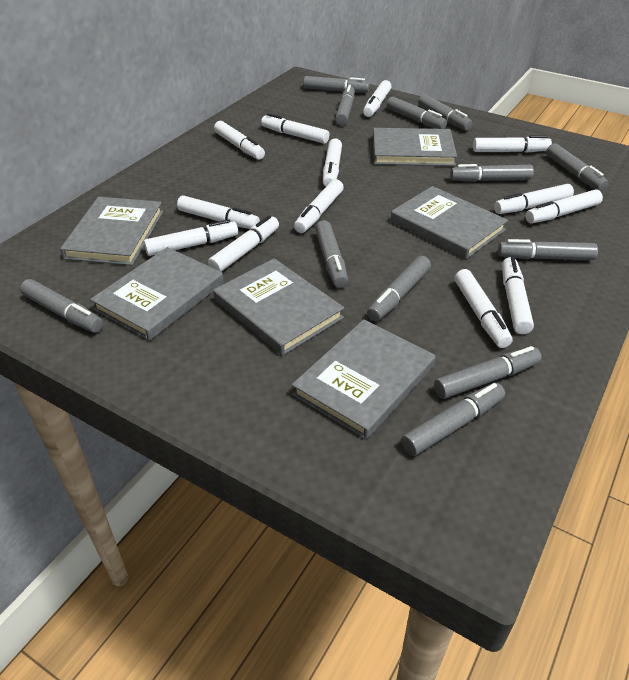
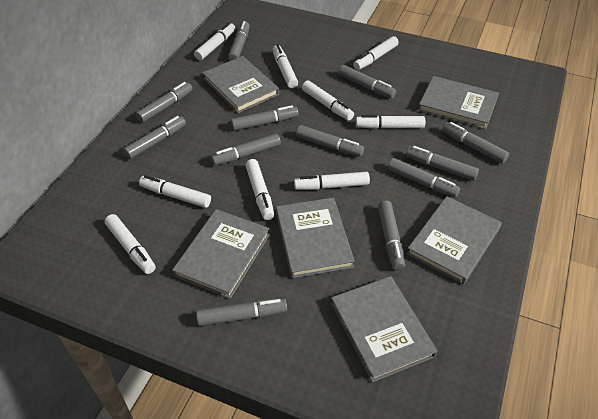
white marker: 13 -> 9

